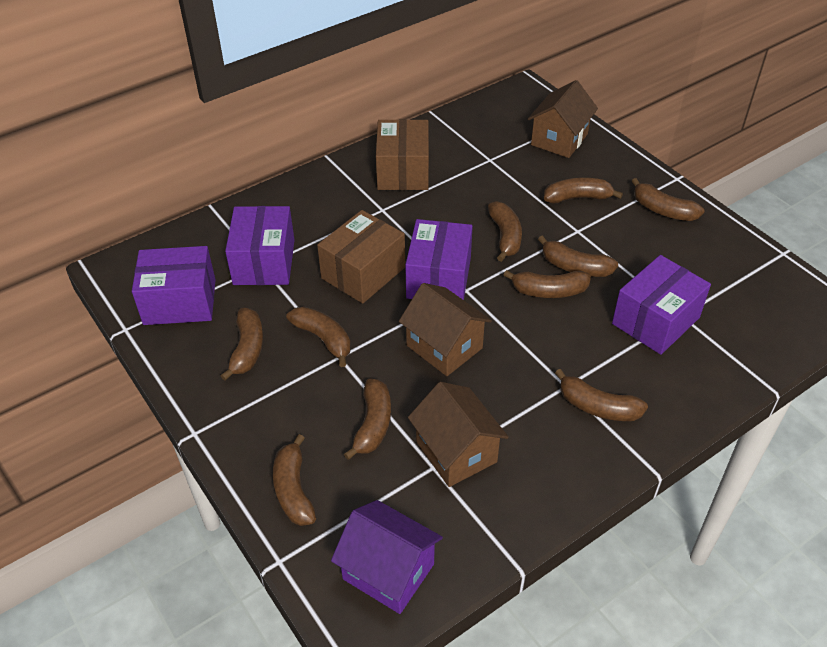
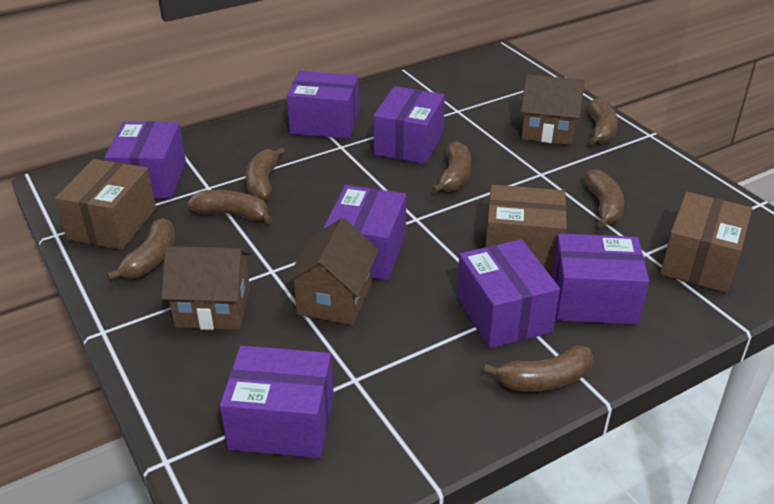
brown banana: 10 -> 7
brown box: 2 -> 3
purple box: 4 -> 7
purple house: 1 -> 0

